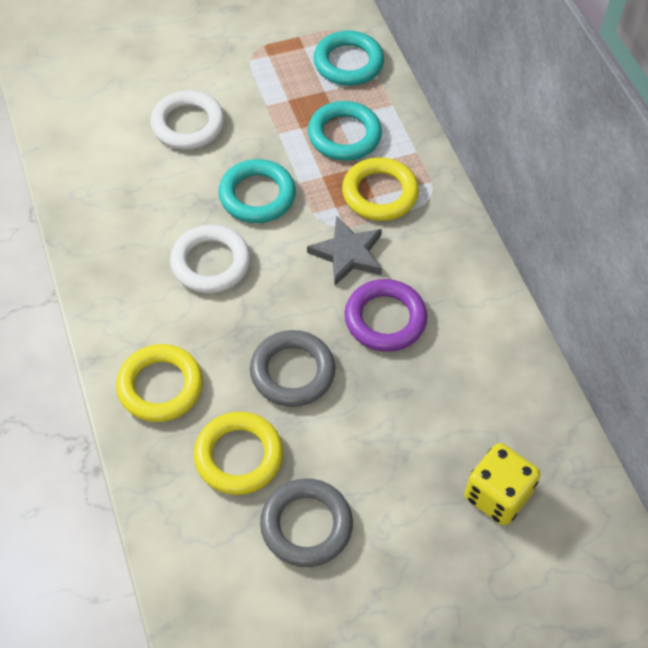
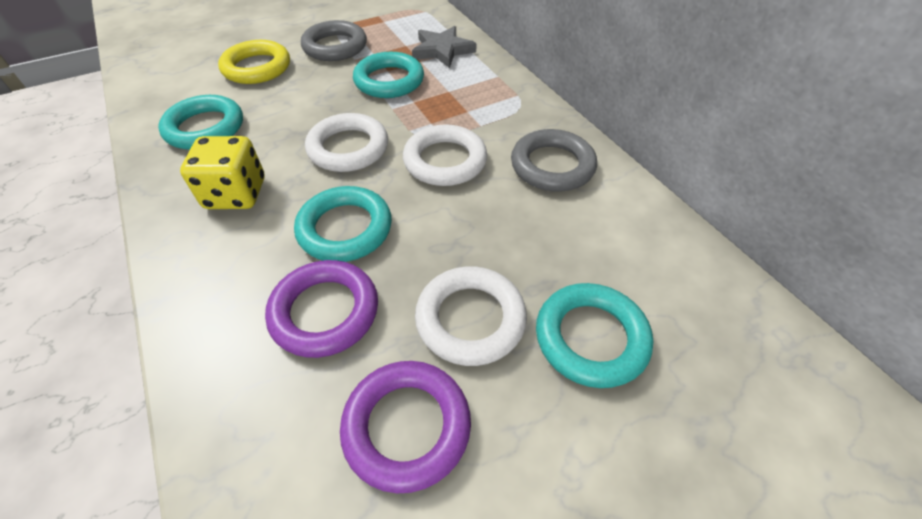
purple ring: 1 -> 2
turquoise ring: 3 -> 4
white ring: 2 -> 3
yellow ring: 3 -> 1

